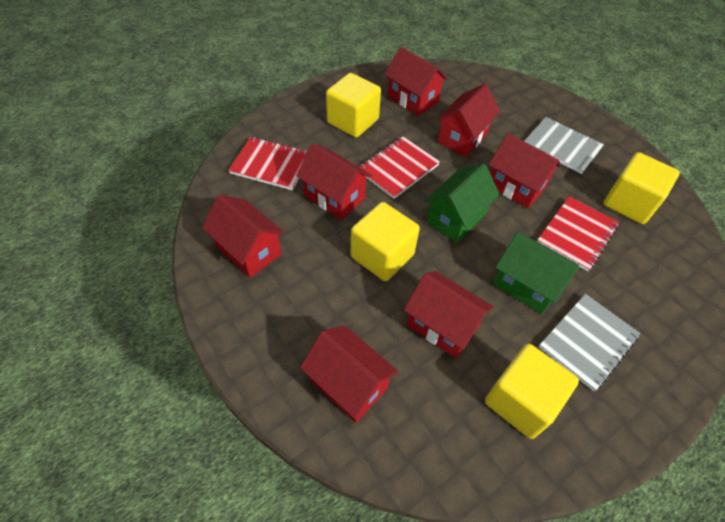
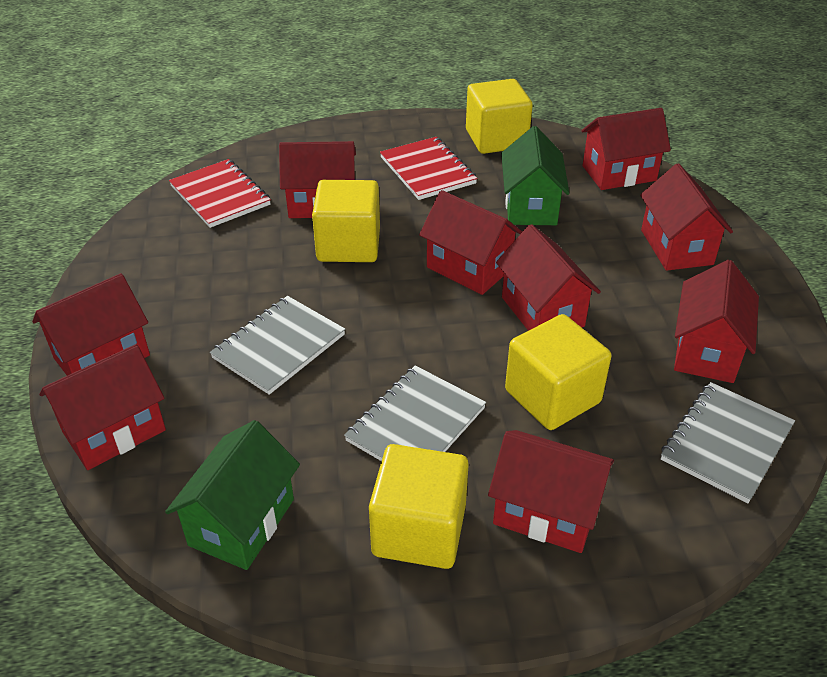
grey notebook: 2 -> 3
red house: 7 -> 9
red notebook: 3 -> 2

